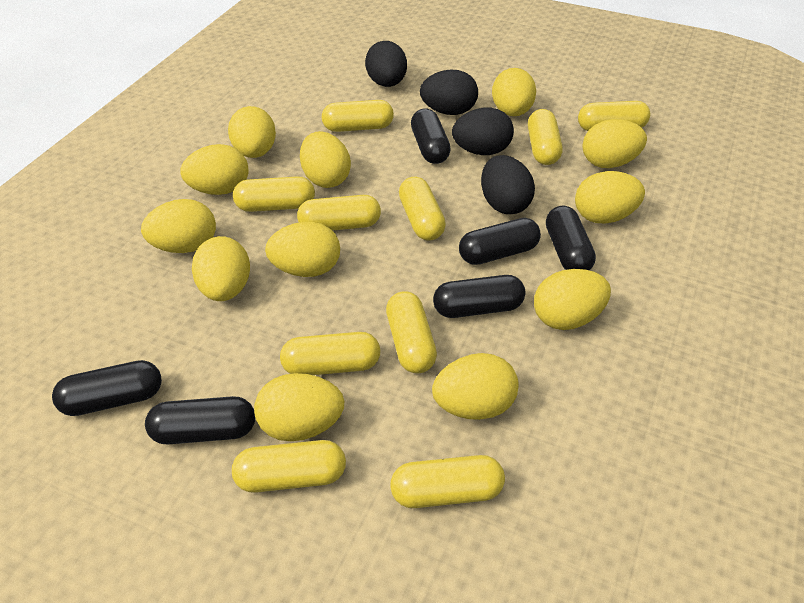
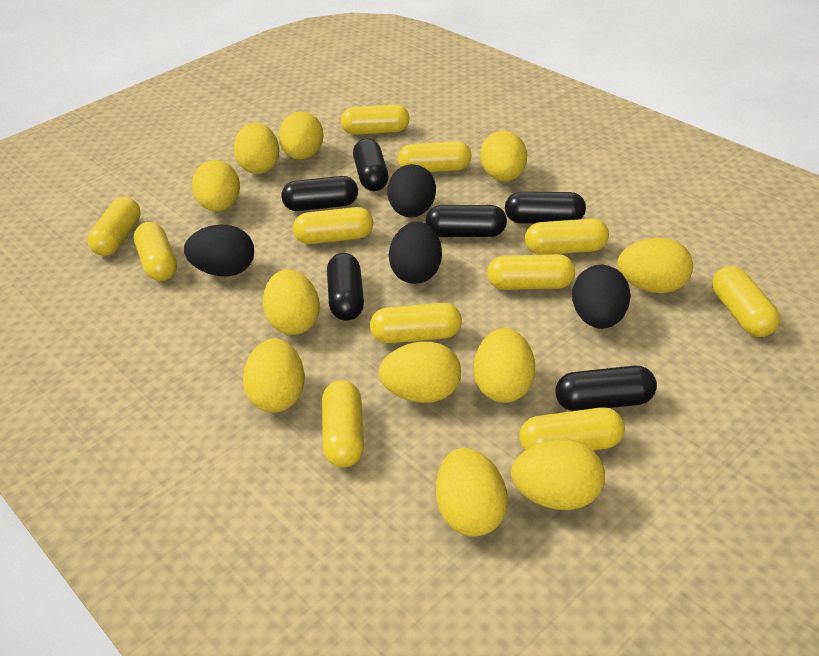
yellow capsule: 10 -> 11
yellow egg: 12 -> 11

